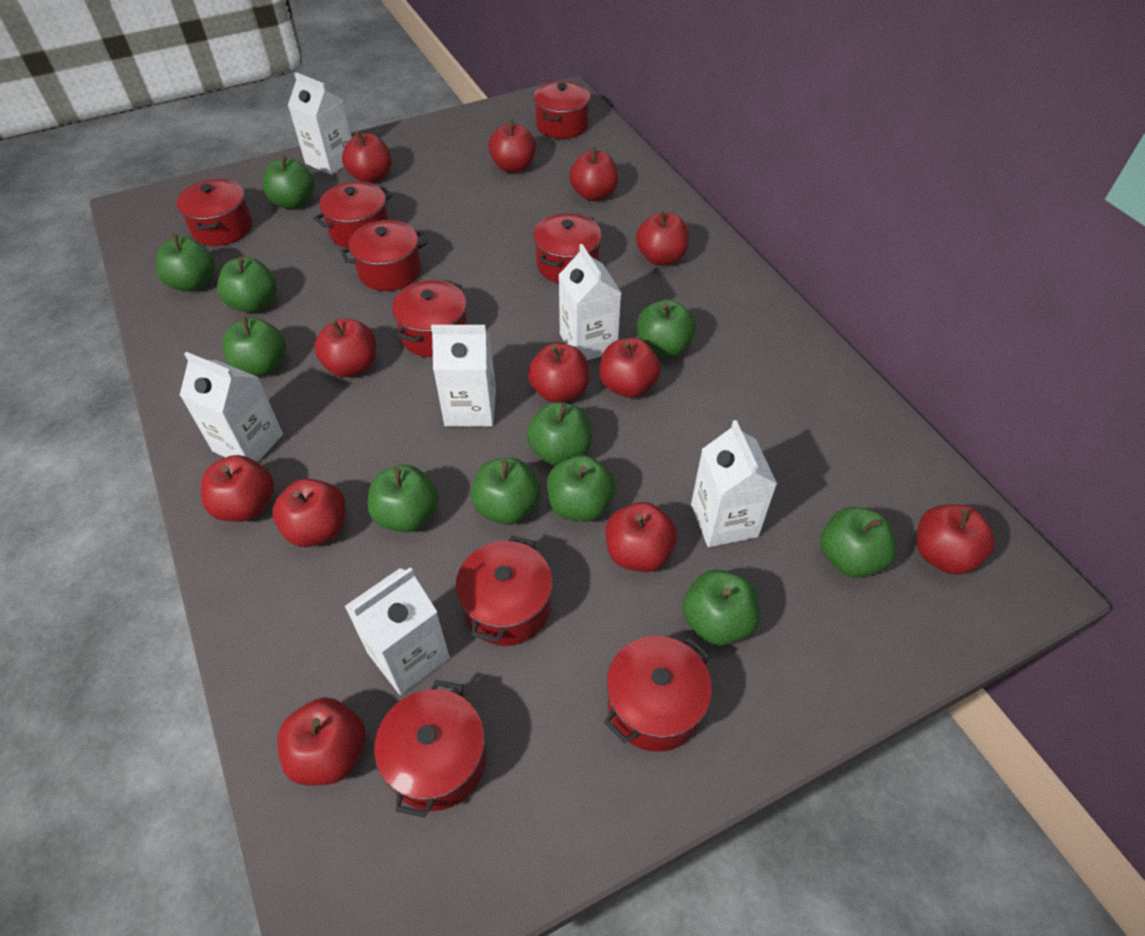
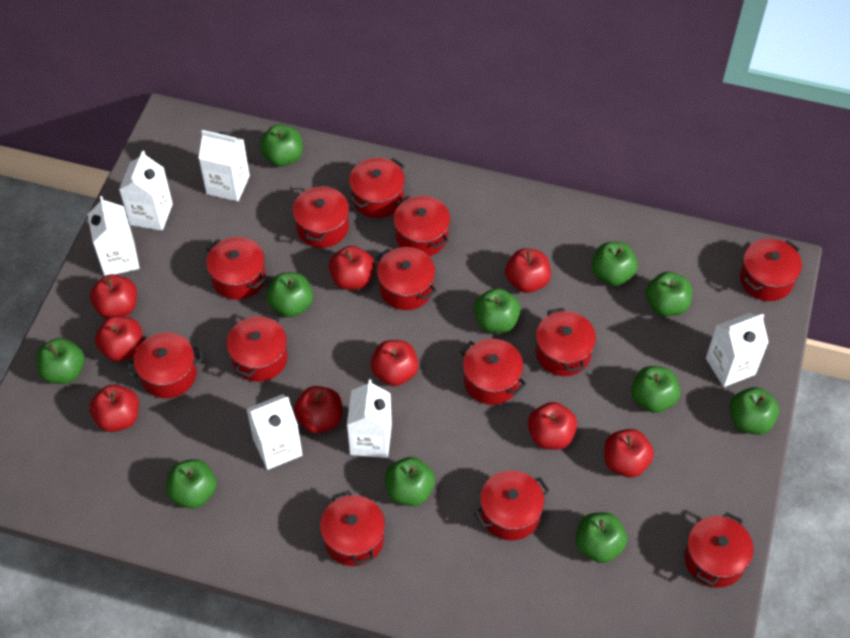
red apple: 12 -> 9
red pot: 9 -> 13

